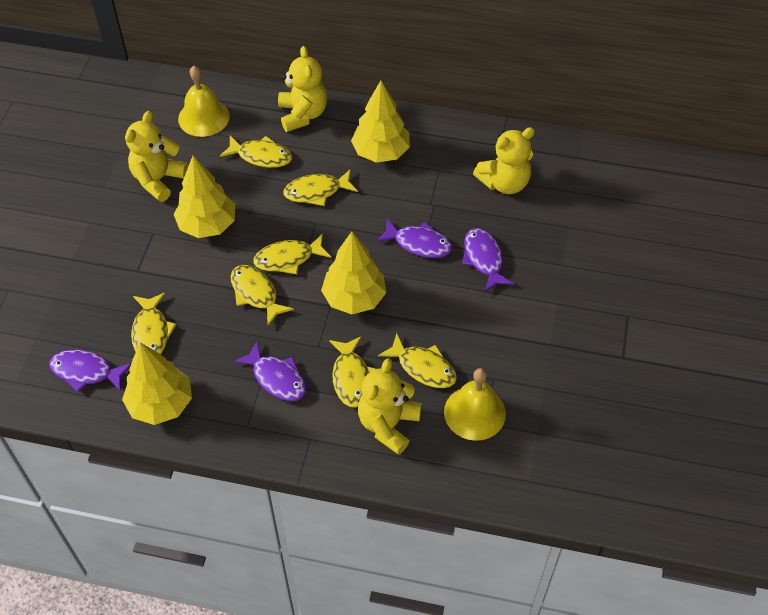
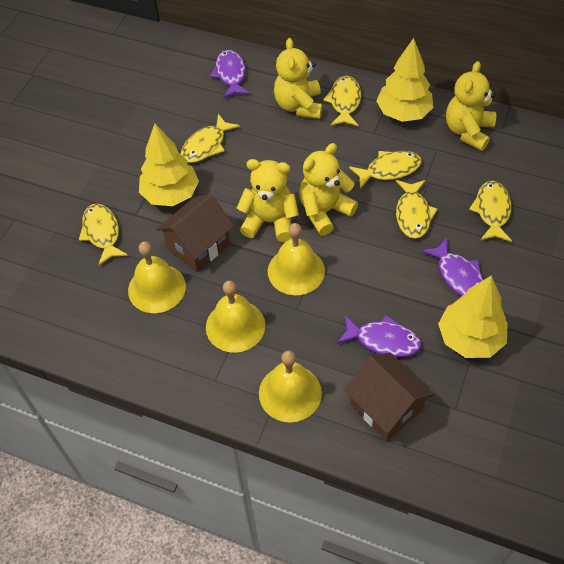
brown house: 0 -> 2
purple fish: 4 -> 3
yellow bell: 2 -> 4
yellow fish: 7 -> 6
yellow tree: 4 -> 3

